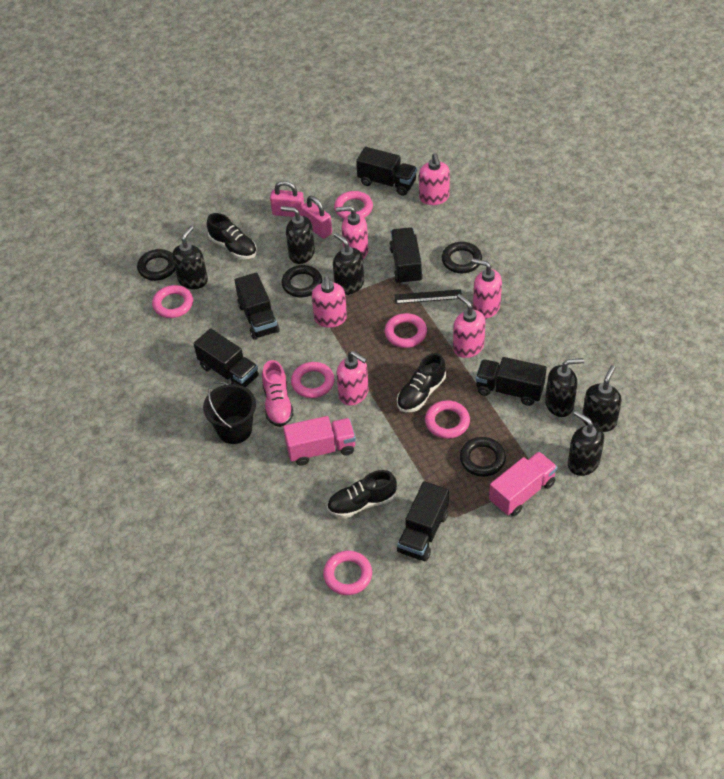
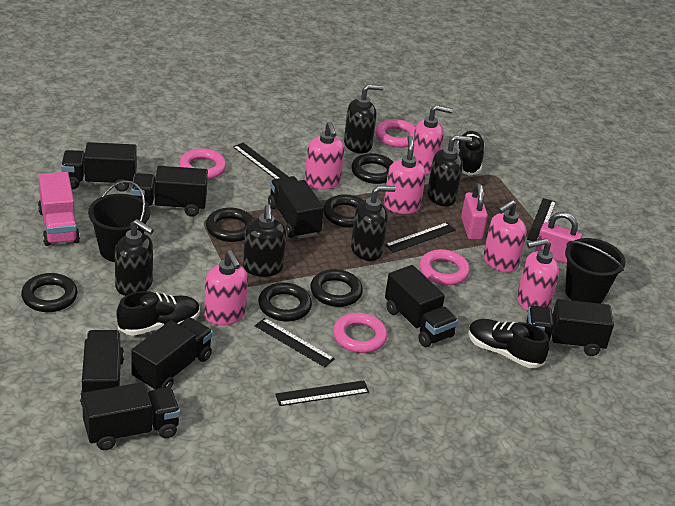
black bucket: 1 -> 2
black ring: 4 -> 6
black ruler: 1 -> 5
black soap dispenser: 6 -> 5
black truck: 6 -> 8
pink ring: 6 -> 4
pink shoe: 1 -> 0
pink truck: 2 -> 1

